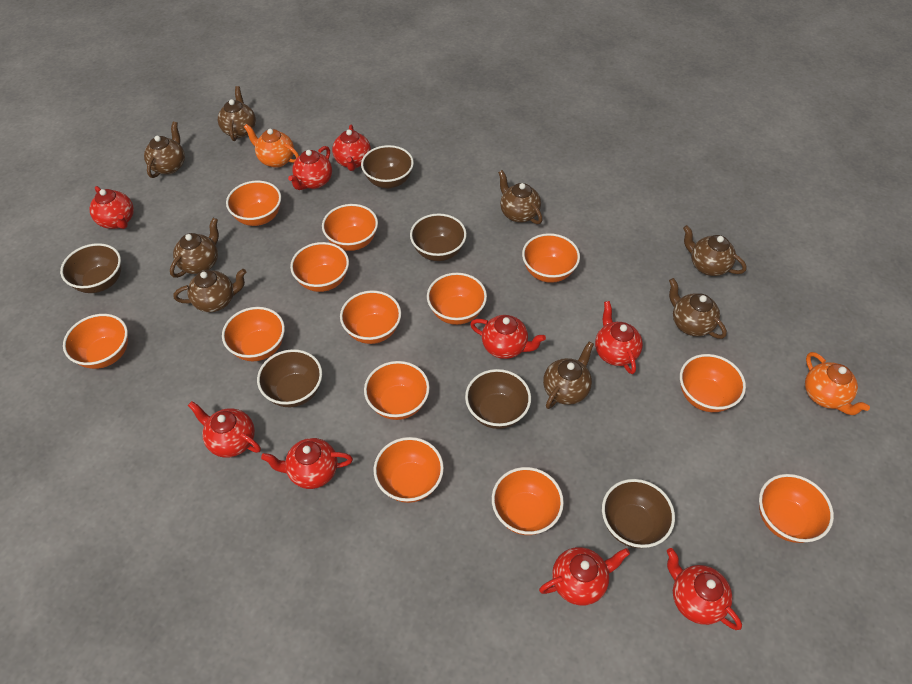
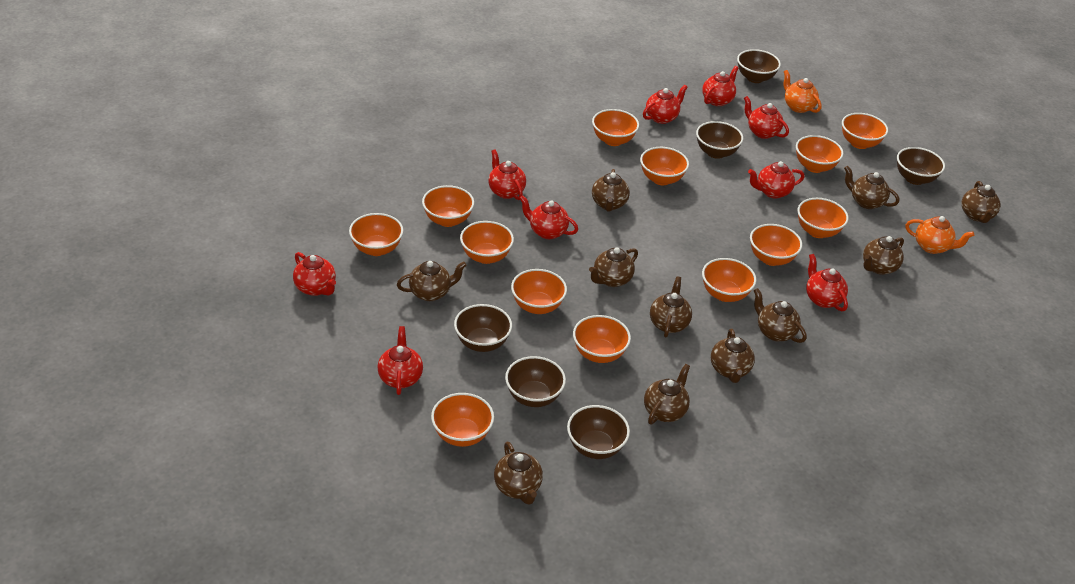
brown teapot: 8 -> 11

